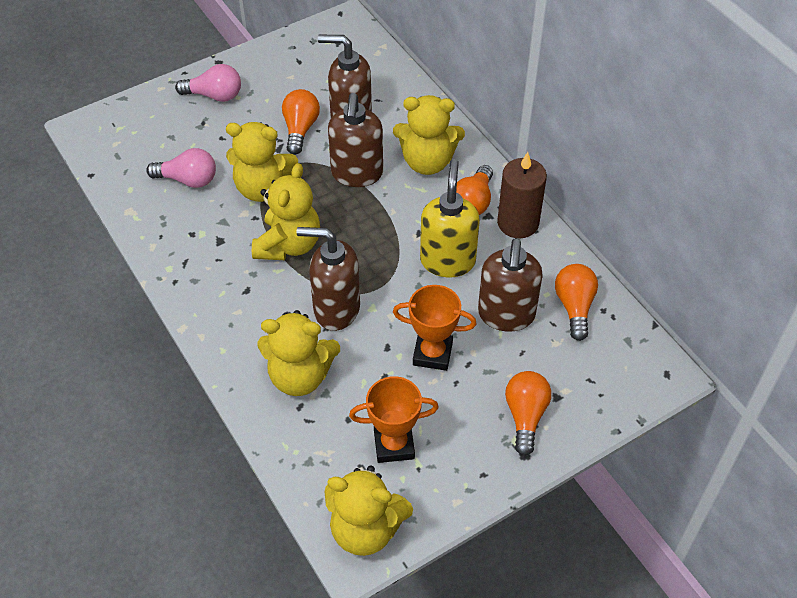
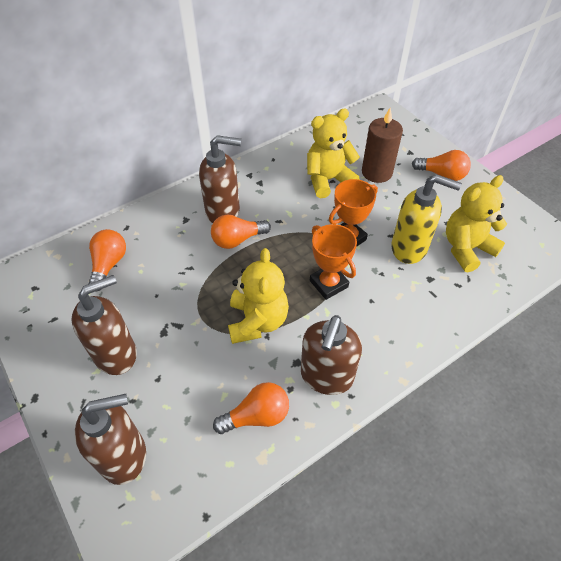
pink light bulb: 2 -> 0
yellow teddy bear: 5 -> 3

